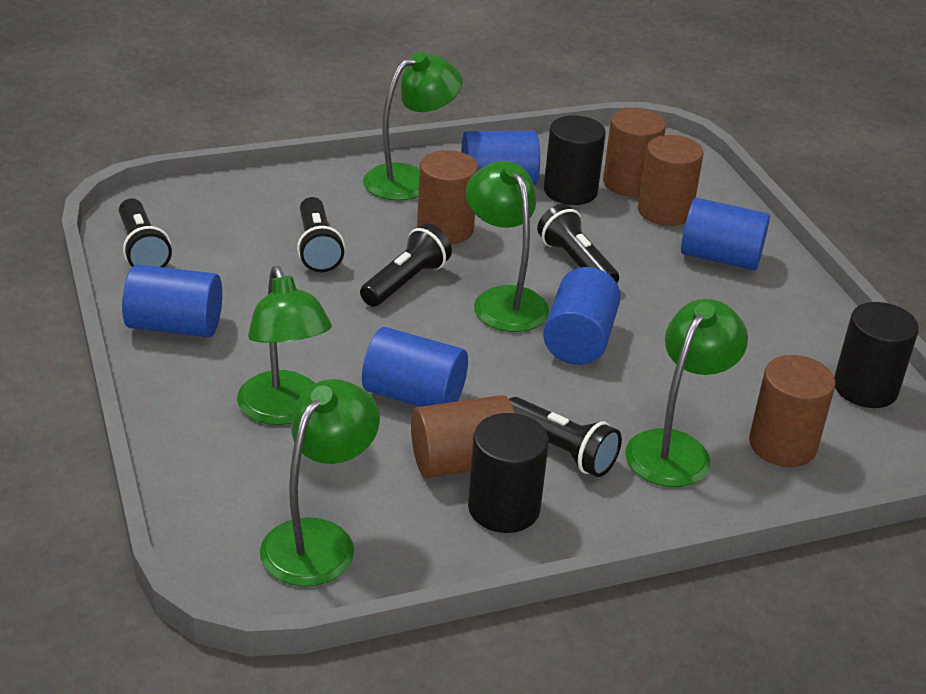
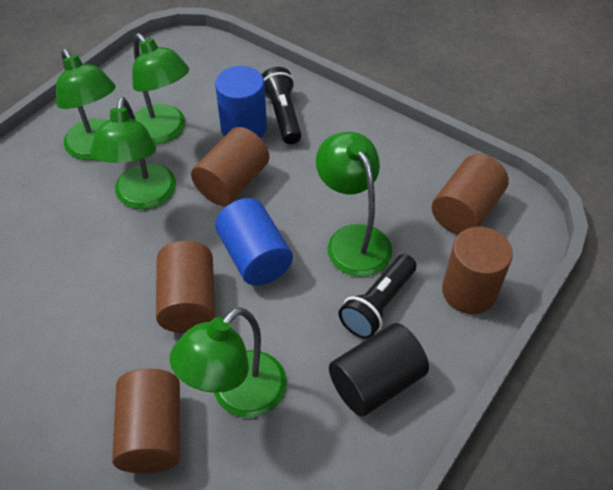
black cylinder: 3 -> 1
black flashlight: 5 -> 2
blue cylinder: 5 -> 2

